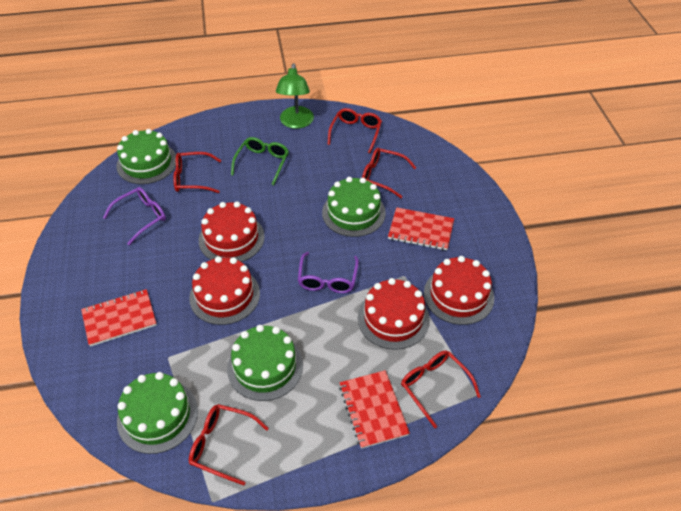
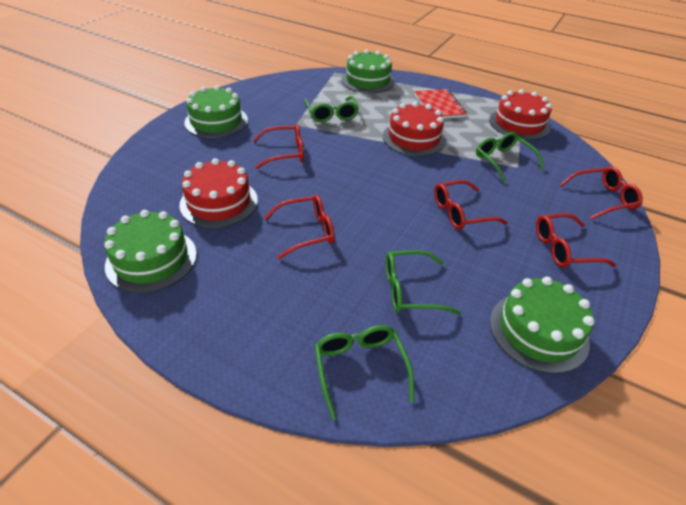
green glasses: 1 -> 4
green lamp: 1 -> 0
purple glasses: 2 -> 0
red cake: 4 -> 3
red notebook: 3 -> 1

